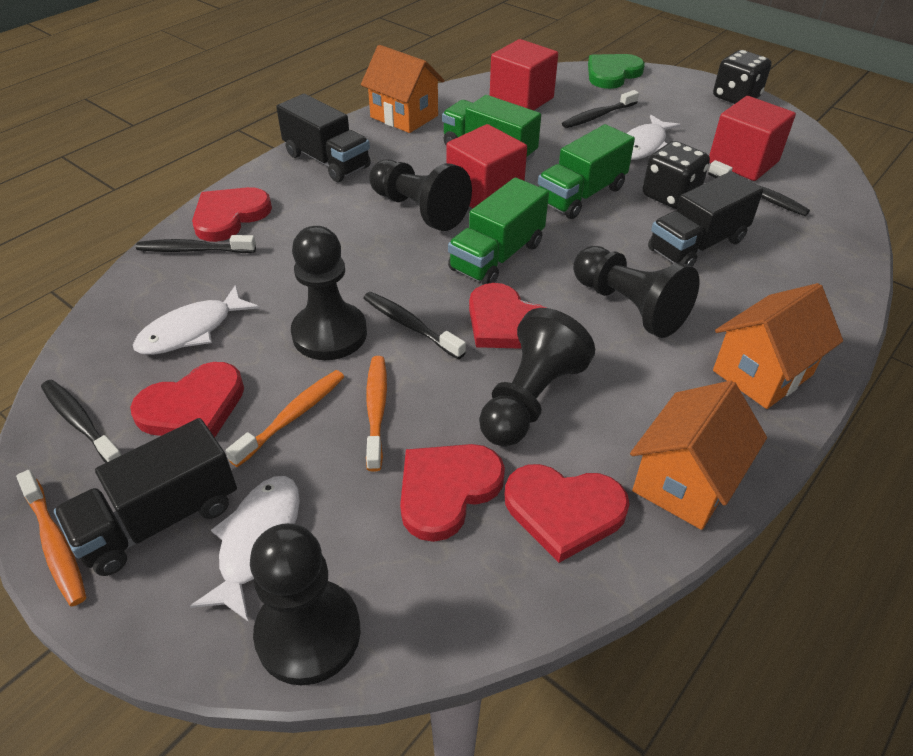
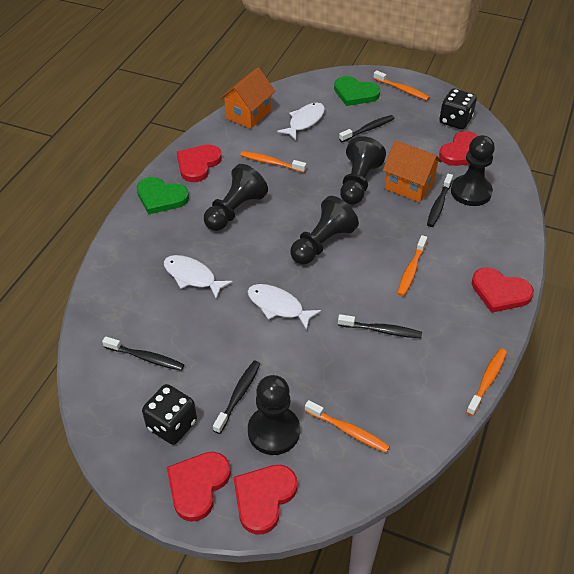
black truck: 3 -> 0
green heart: 1 -> 2
green truck: 3 -> 0
orange house: 3 -> 2
orange toothbrush: 3 -> 5
red cube: 3 -> 0

